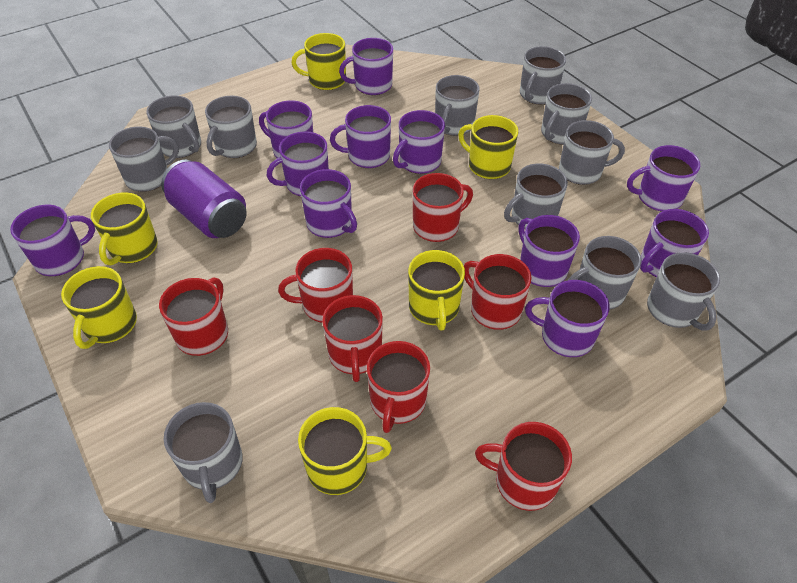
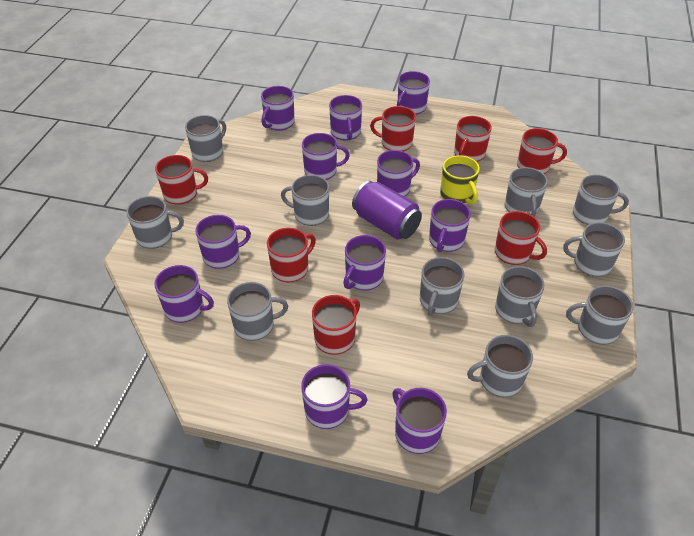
yellow mug: 6 -> 1

